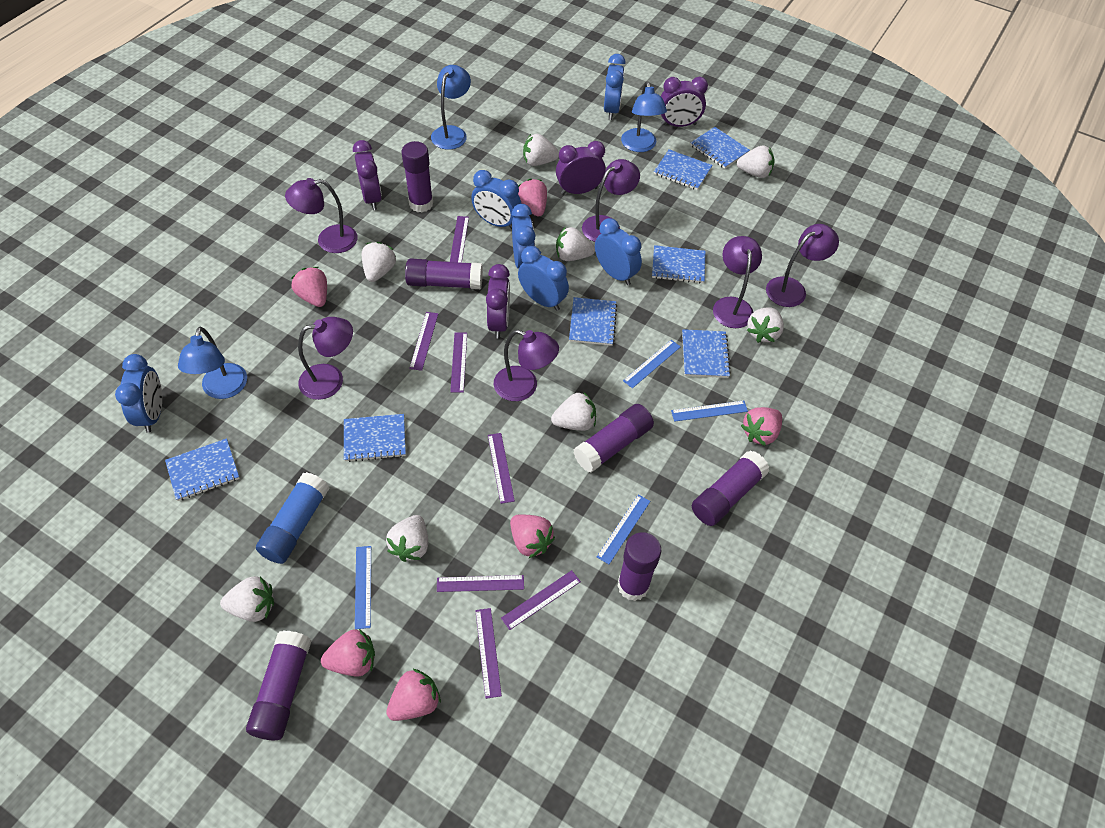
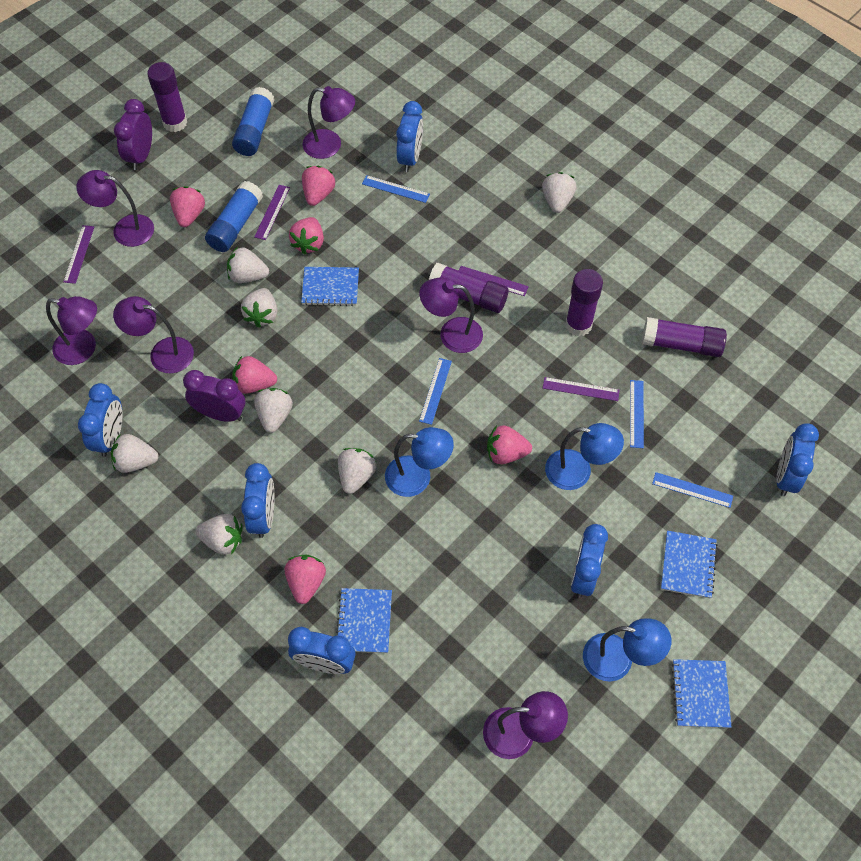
blue glue stick: 1 -> 2
blue notebook: 7 -> 4
purple clock: 4 -> 2
purple glue stick: 6 -> 4
purple ruler: 7 -> 4
white strawberry: 8 -> 7

